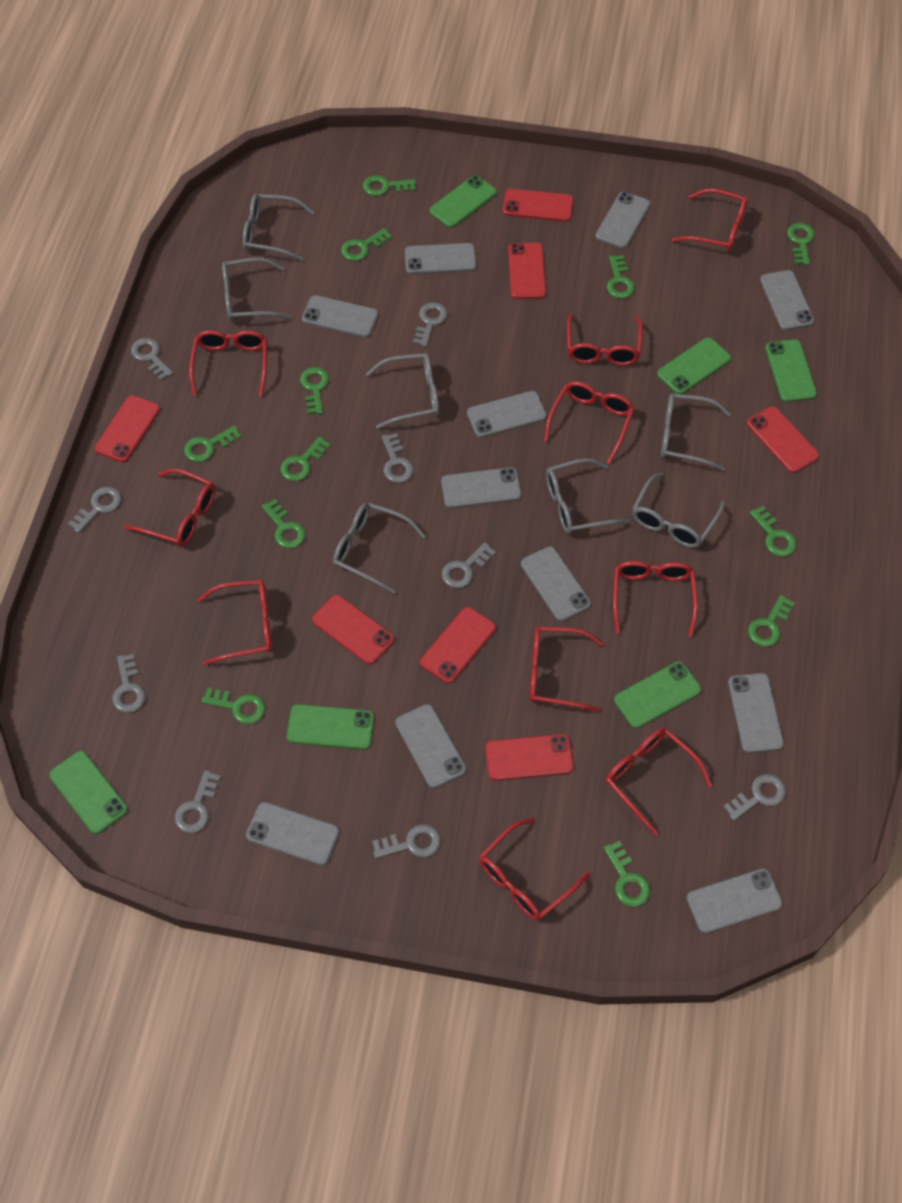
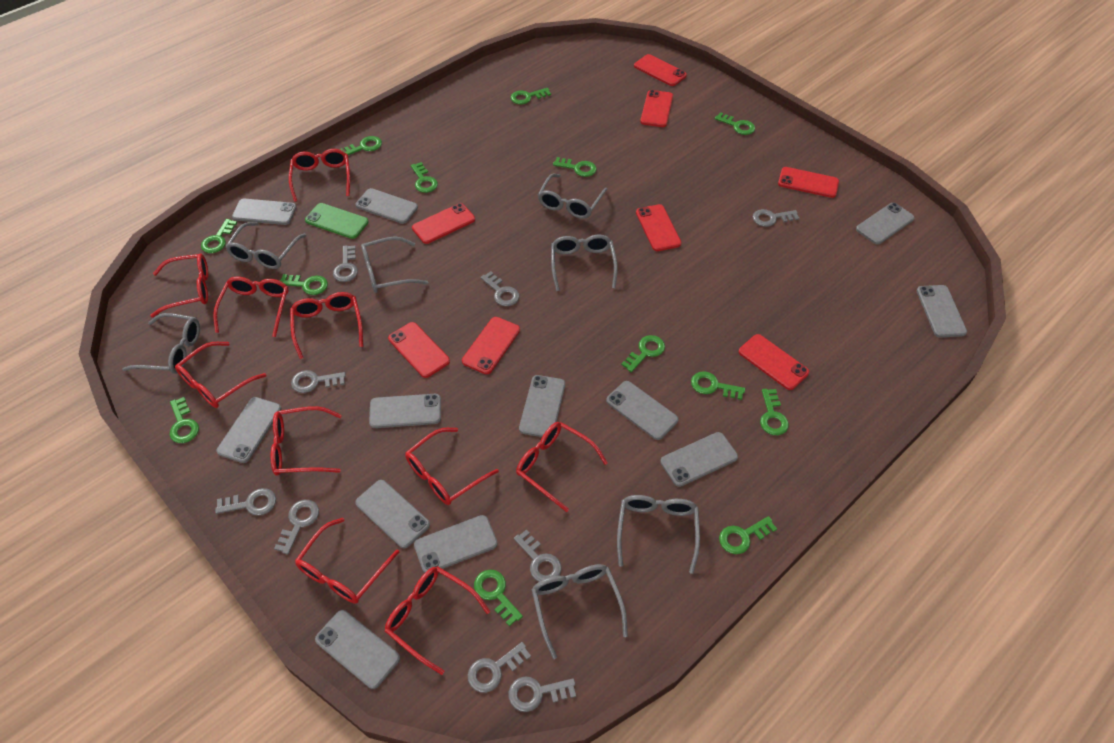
green key: 12 -> 13
green phone: 6 -> 1
grey phone: 11 -> 12
red phone: 7 -> 8

